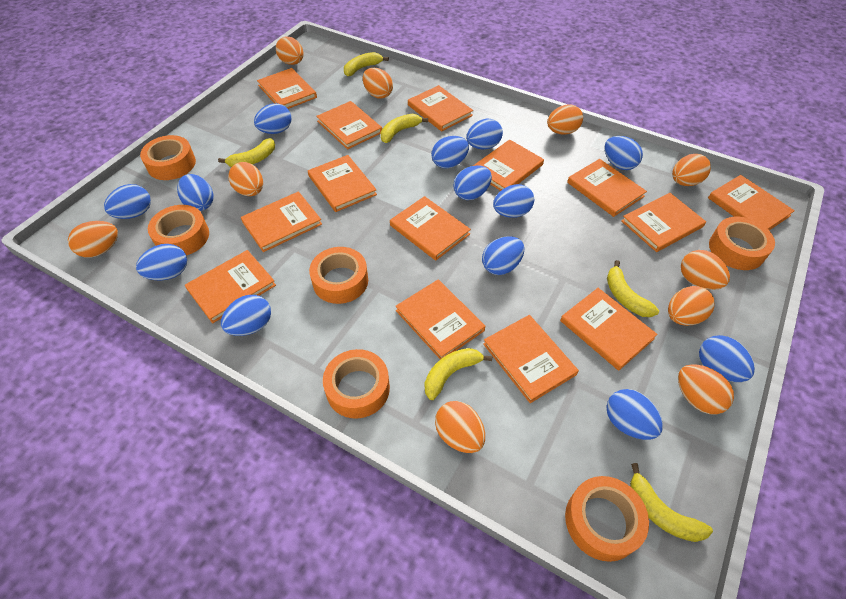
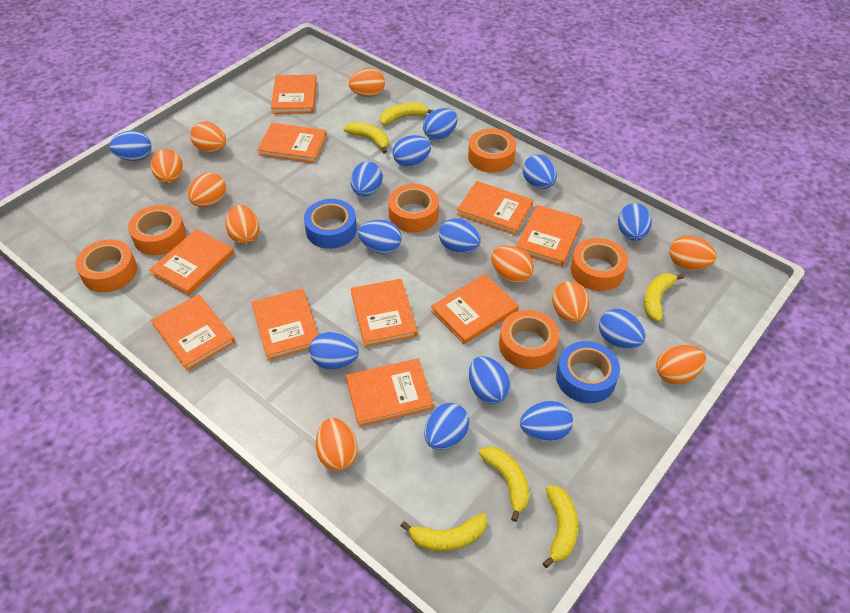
blue tape: 0 -> 2
orange book: 14 -> 10

